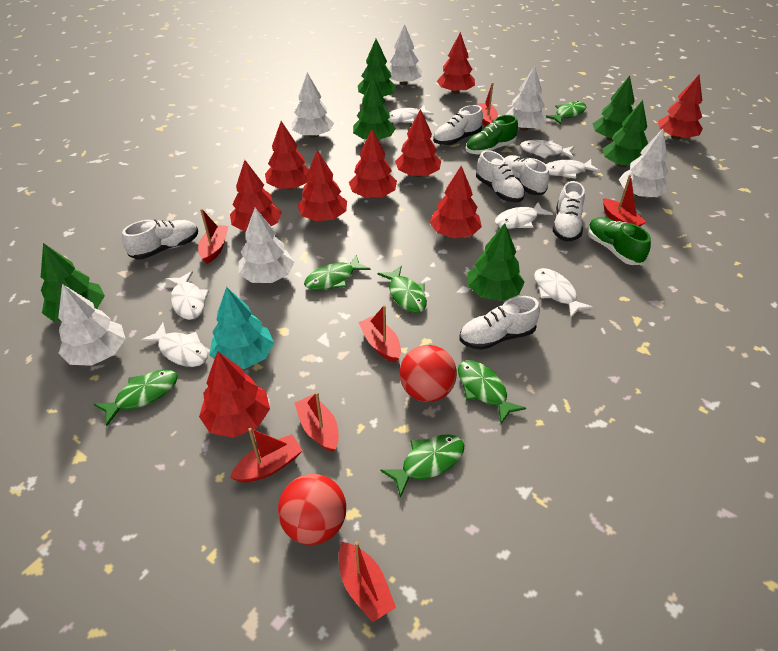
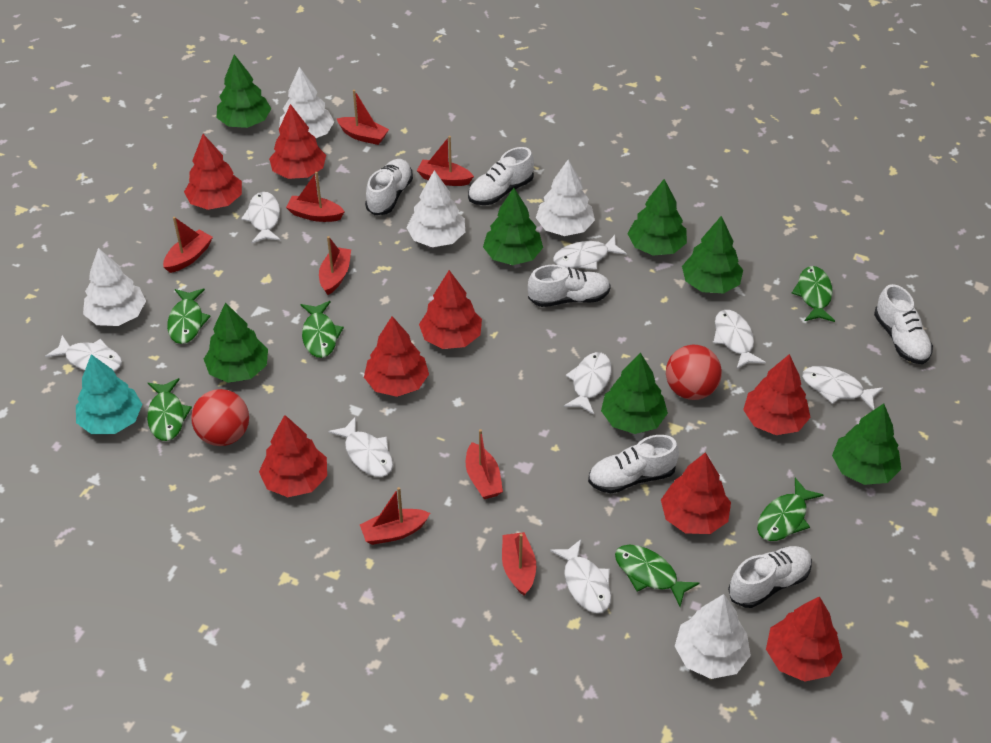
green shoe: 2 -> 0
green tree: 6 -> 7
red boat: 7 -> 8
red tree: 9 -> 8
white fish: 7 -> 8
white tree: 6 -> 5

